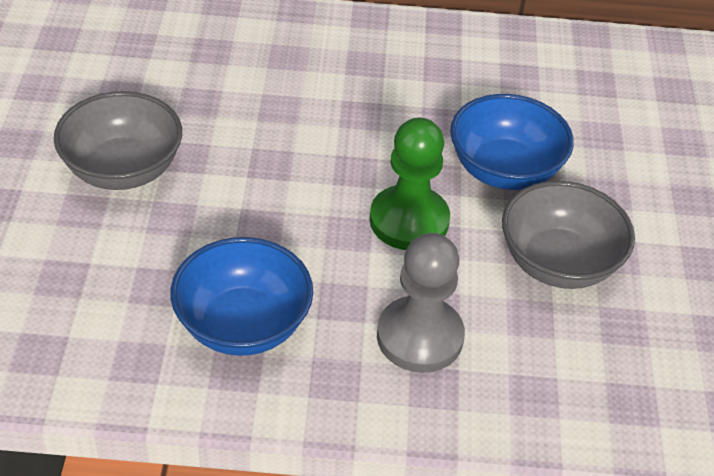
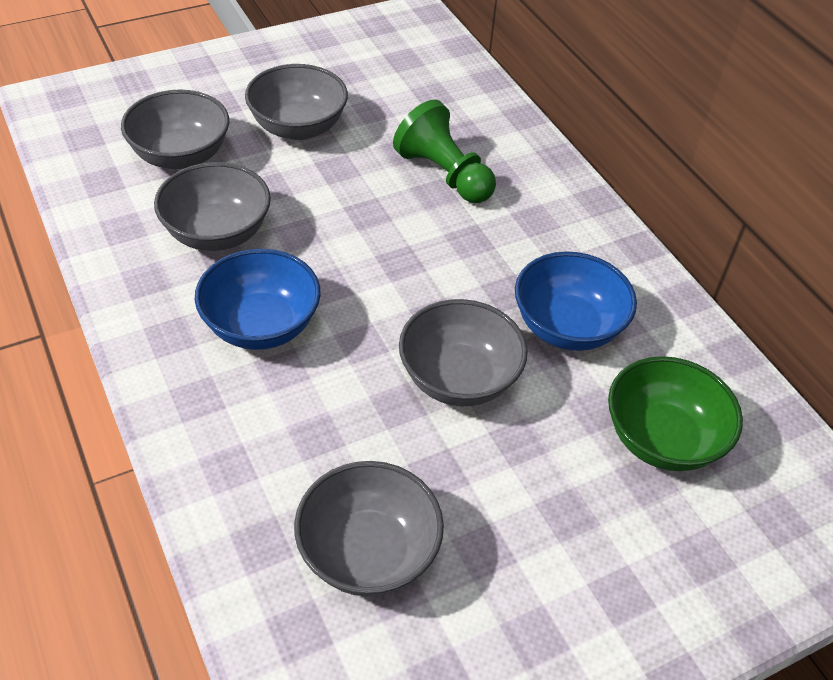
green bowl: 0 -> 1
grey bowl: 2 -> 5
grey pawn: 1 -> 0

